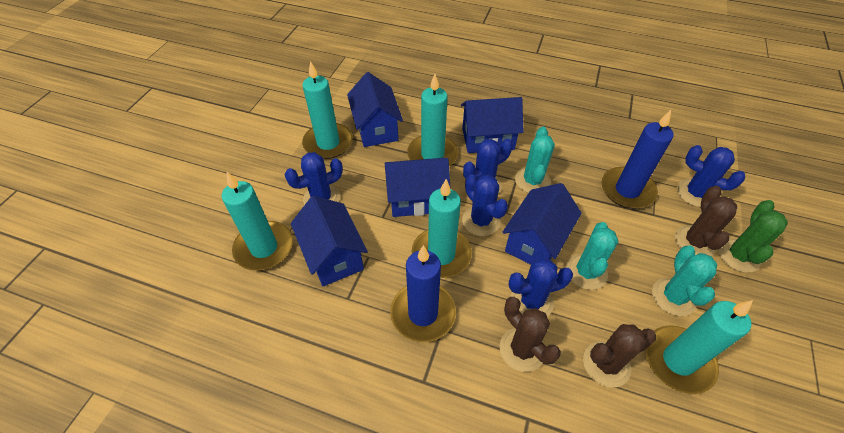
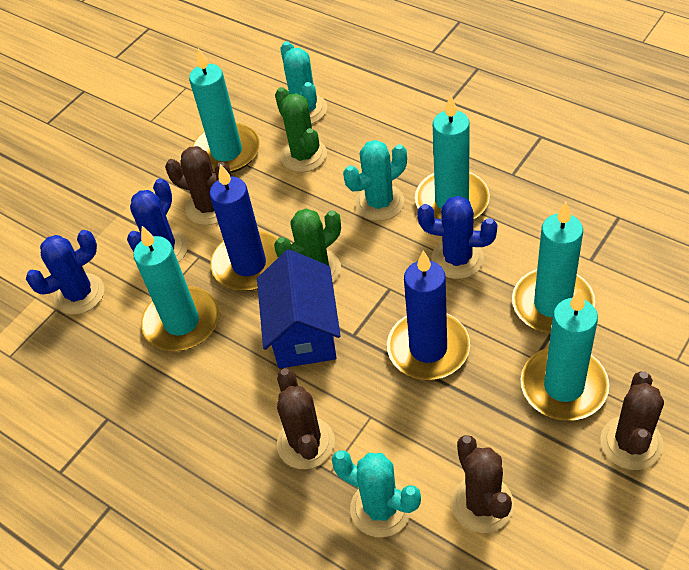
blue cactus: 5 -> 3
blue house: 5 -> 1
brown cactus: 3 -> 4
green cactus: 1 -> 2

